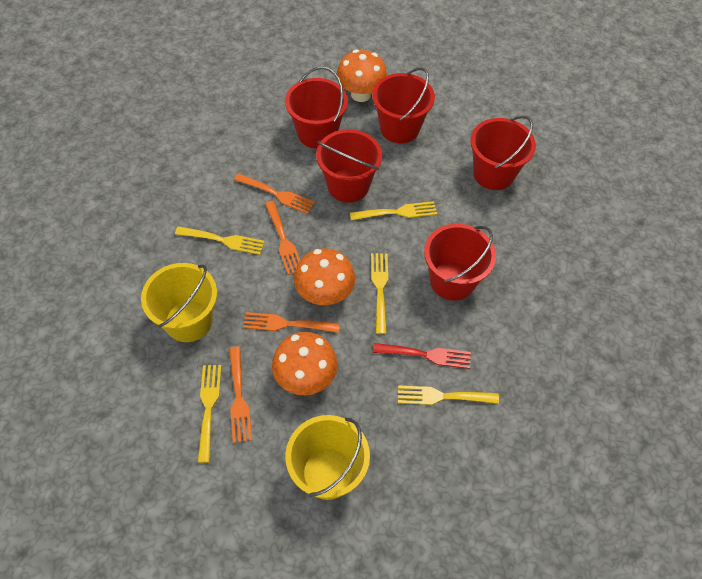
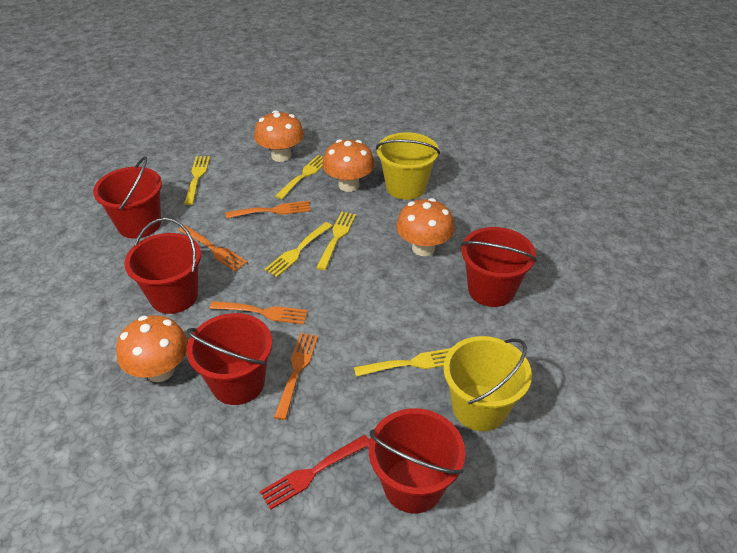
orange mushroom: 3 -> 4

